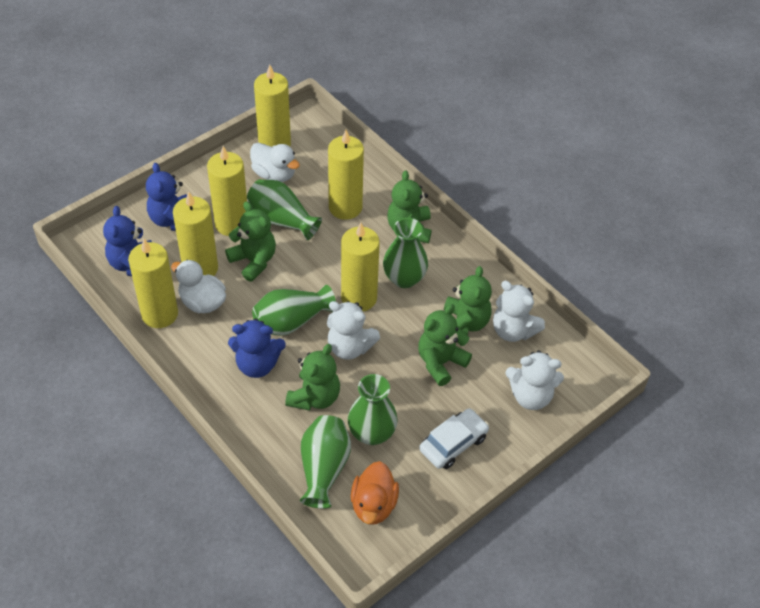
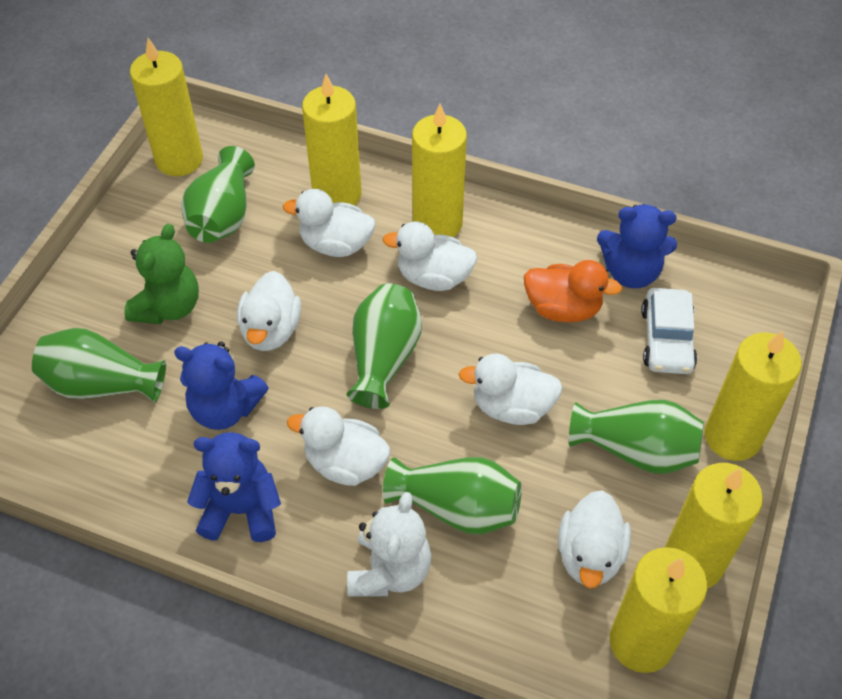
green teddy bear: 5 -> 1
white duck: 2 -> 6
white teddy bear: 3 -> 1

